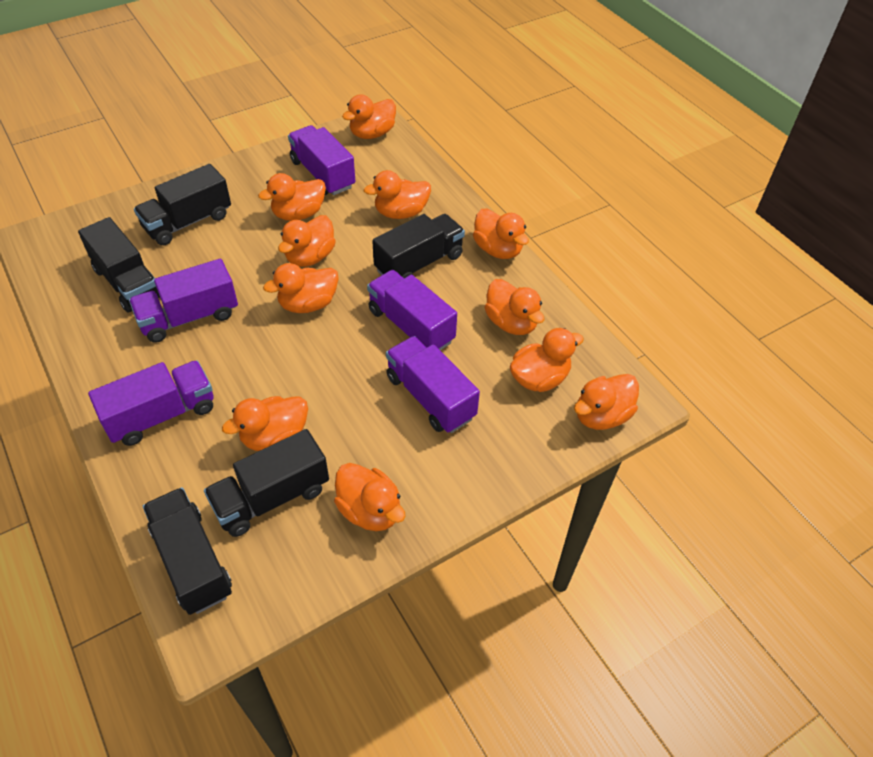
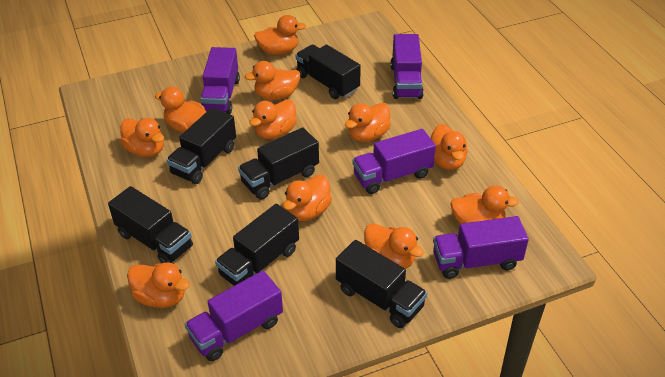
black truck: 5 -> 6

